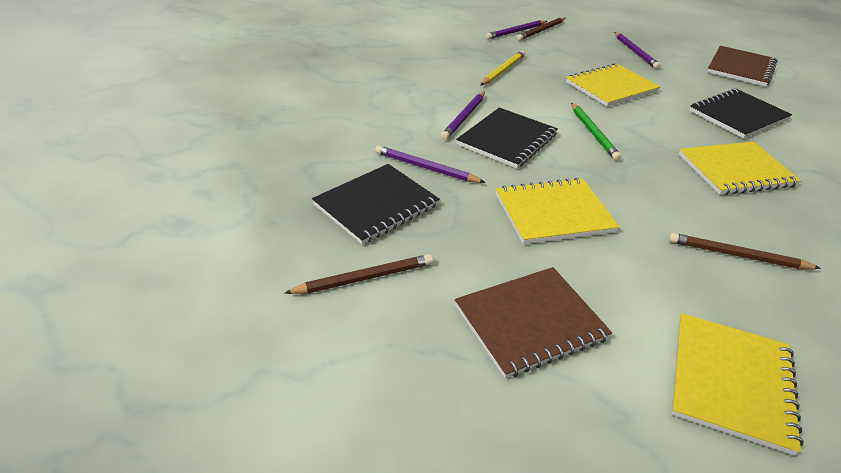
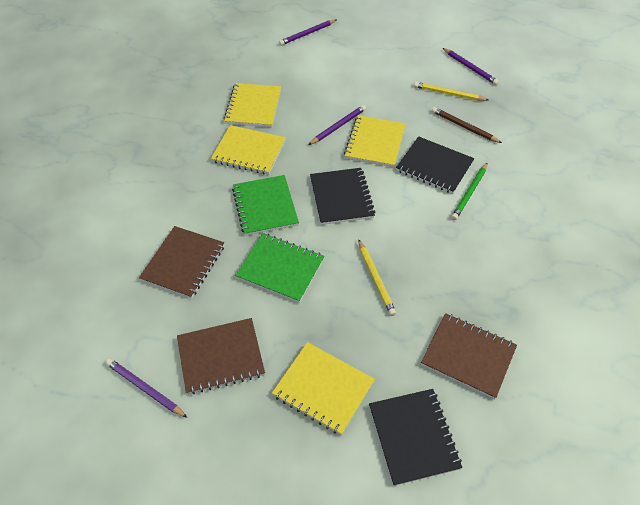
brown notebook: 2 -> 3
brown pencil: 3 -> 1
green notebook: 0 -> 2
yellow pencil: 1 -> 2

